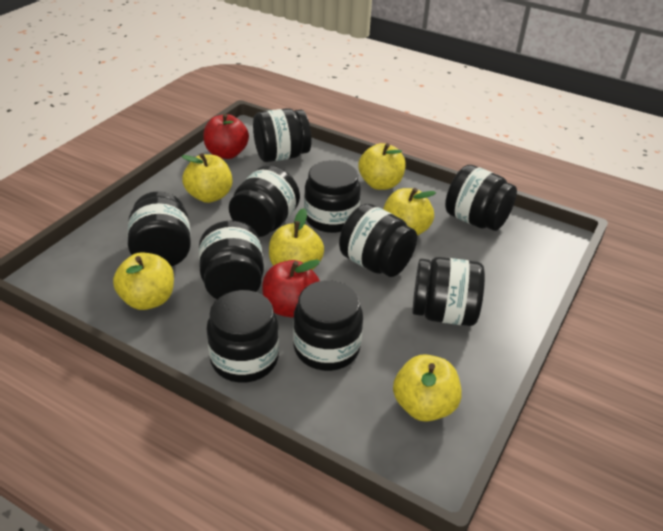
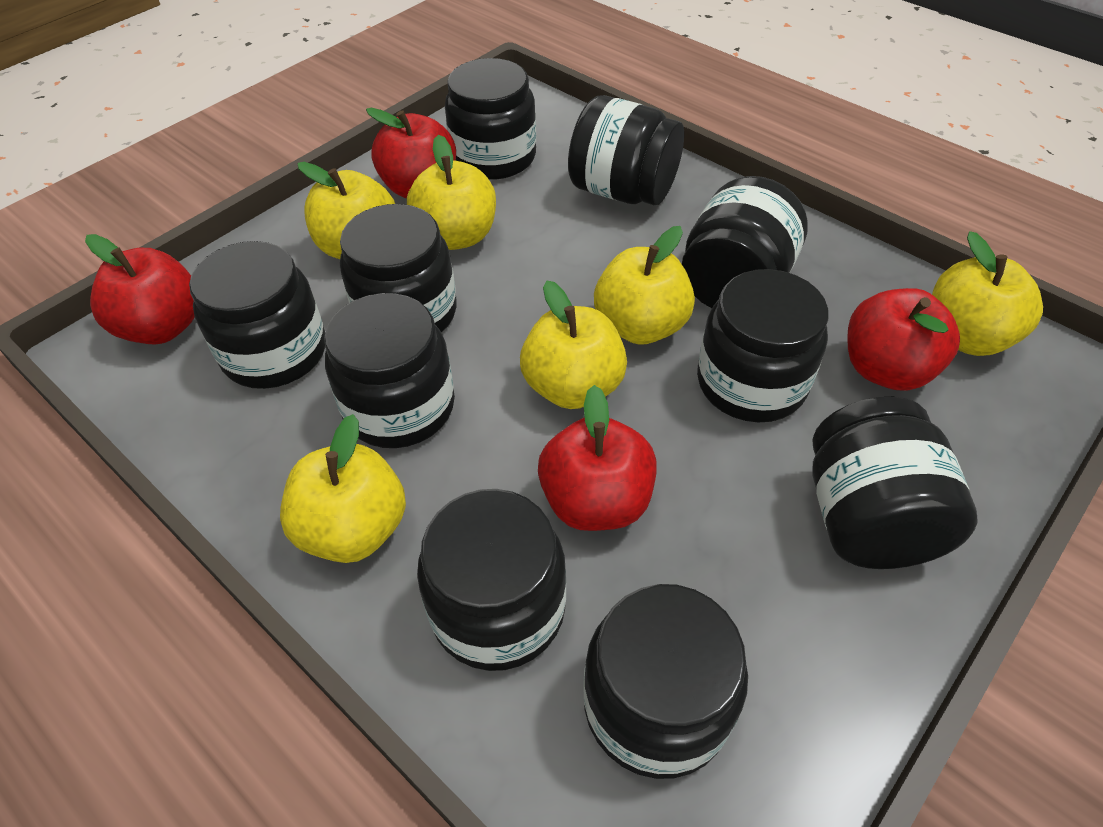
red apple: 2 -> 4

